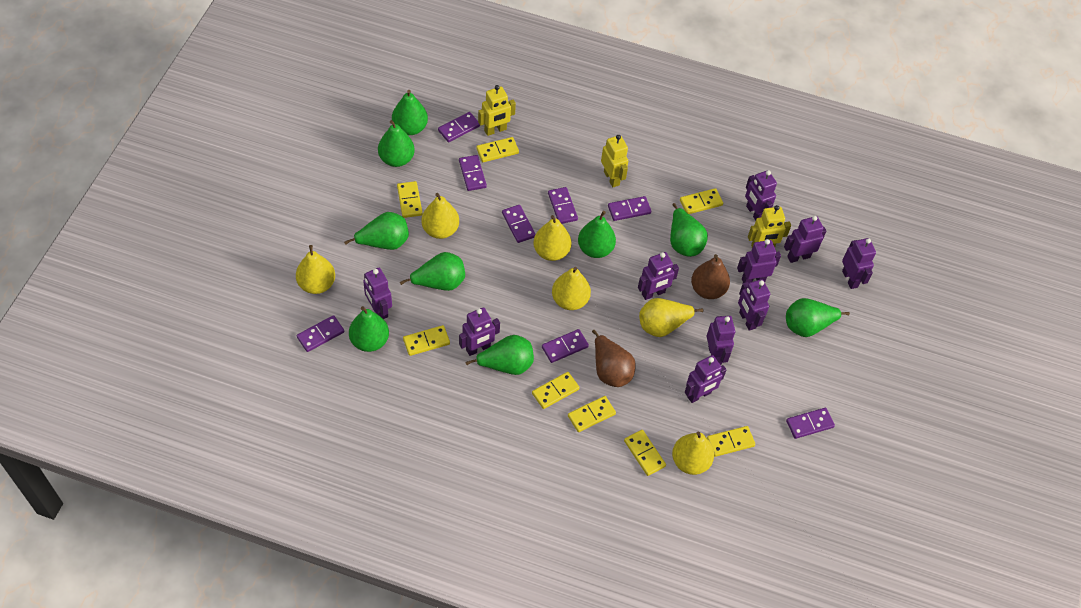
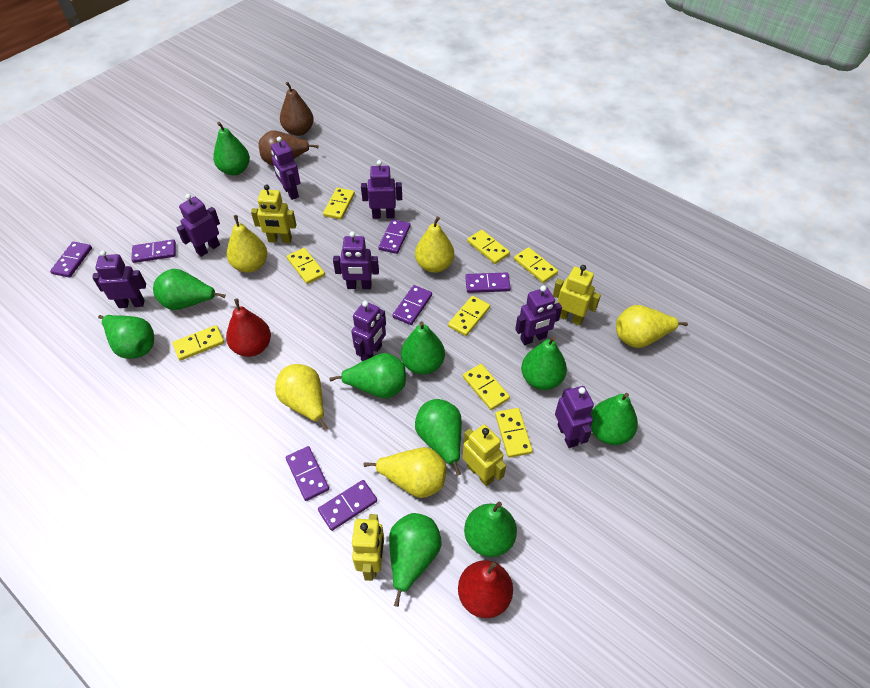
green pear: 9 -> 10
purple domino: 8 -> 7
purple robot: 10 -> 8
red pear: 0 -> 2
yellow pear: 6 -> 5
yellow robot: 3 -> 4

